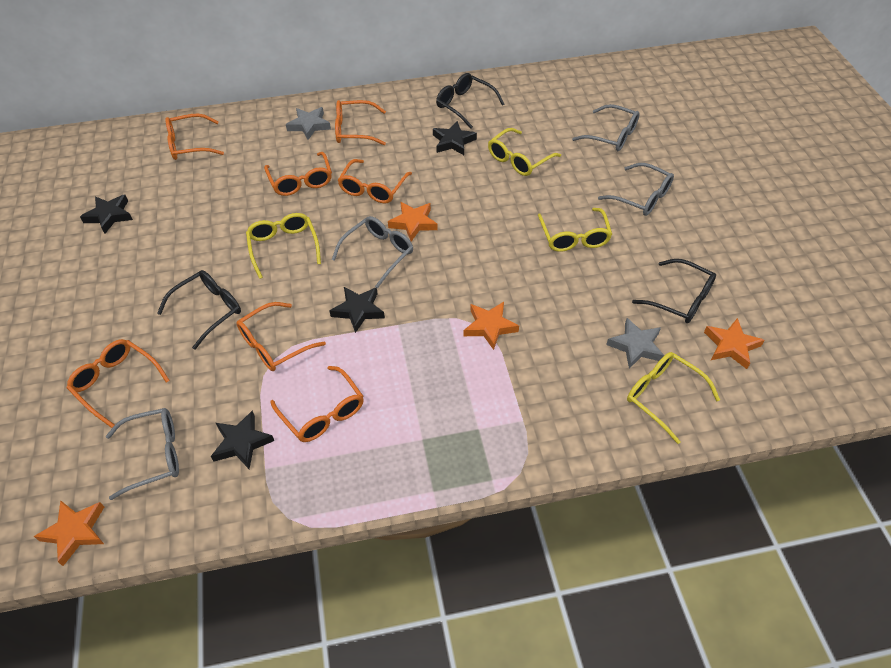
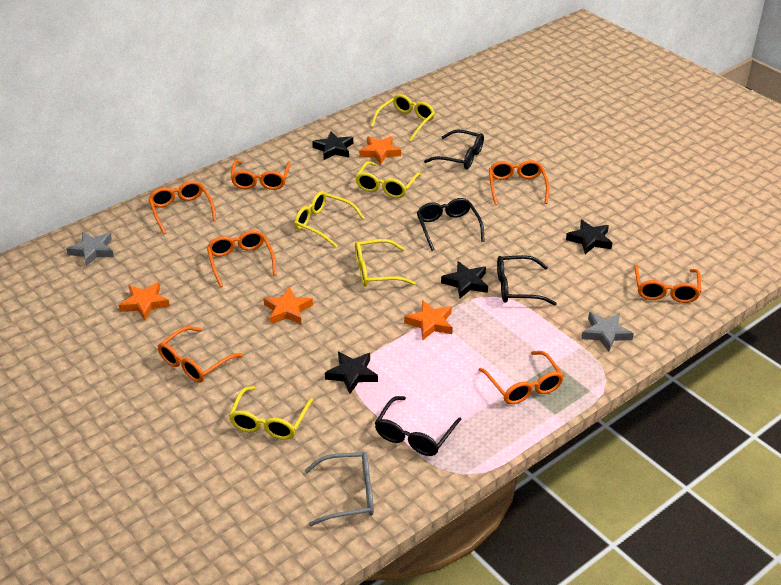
black glasses: 3 -> 4
grey glasses: 4 -> 1
yellow glasses: 4 -> 5

